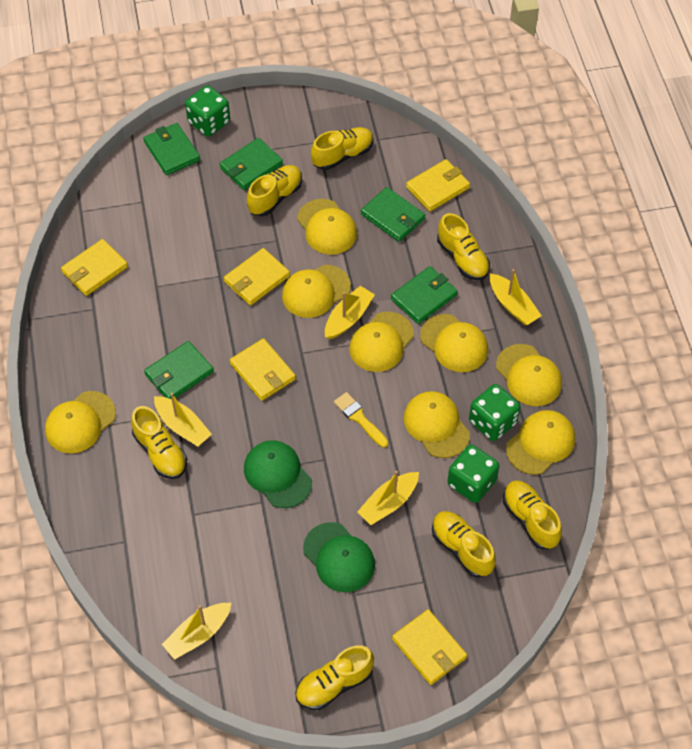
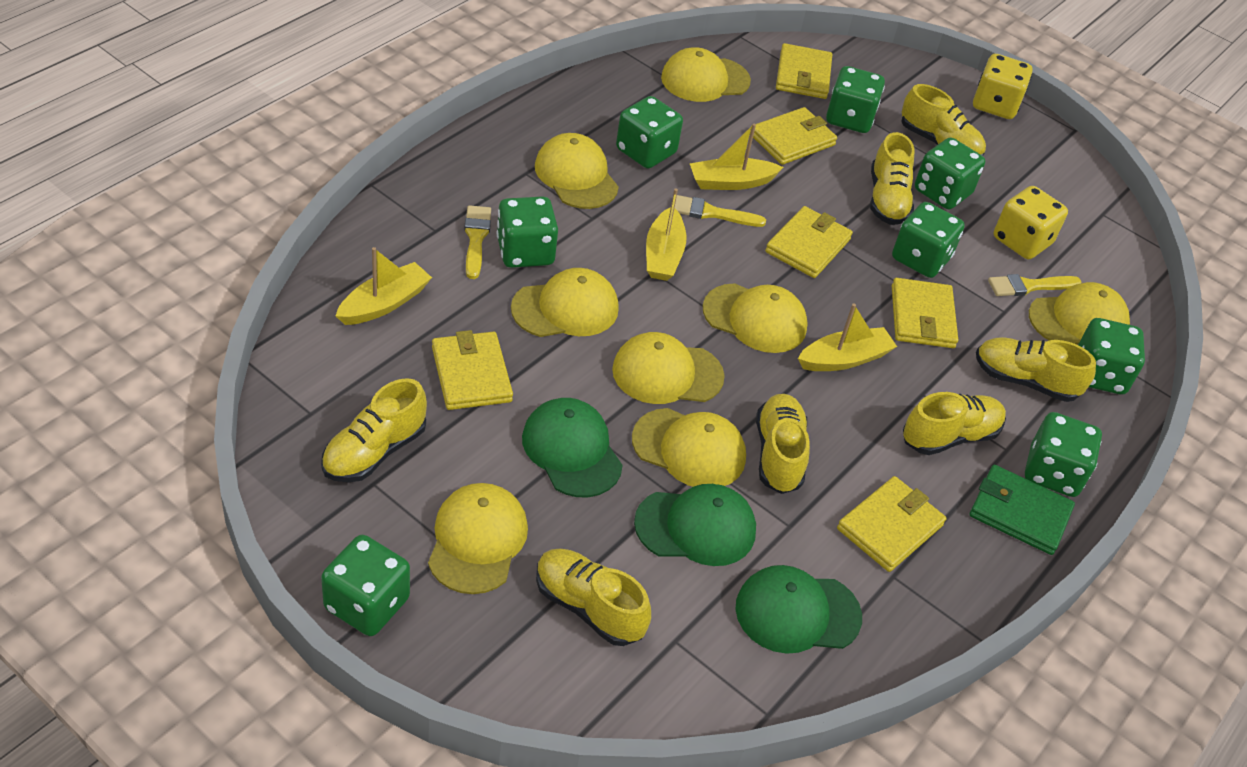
green cap: 2 -> 3
green dice: 3 -> 8
green wallet: 5 -> 1
yellow boat: 5 -> 4
yellow brush: 1 -> 3
yellow dice: 0 -> 2
yellow wallet: 5 -> 6

